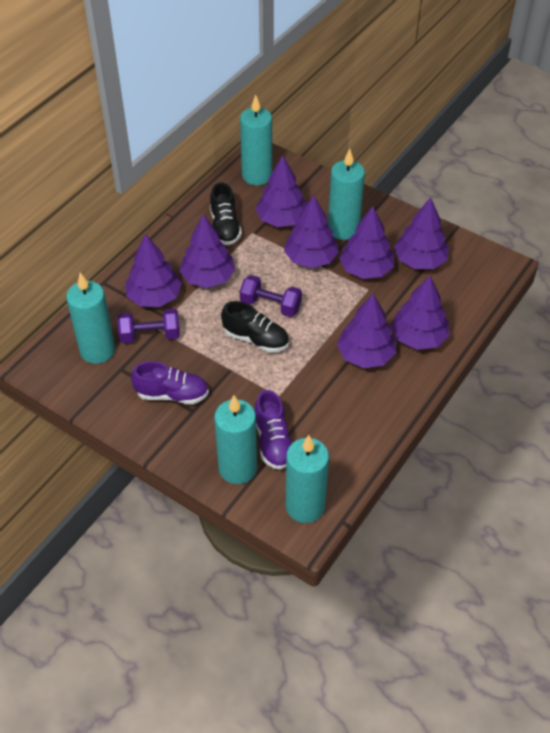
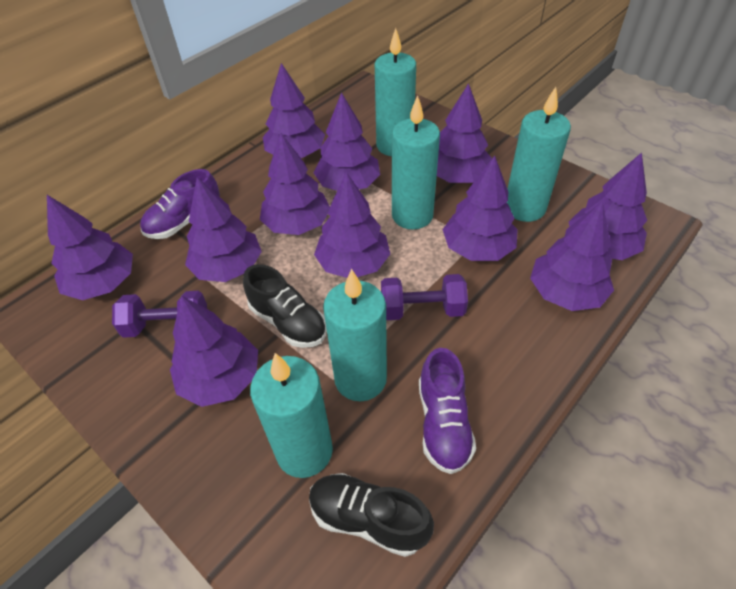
purple tree: 8 -> 11

